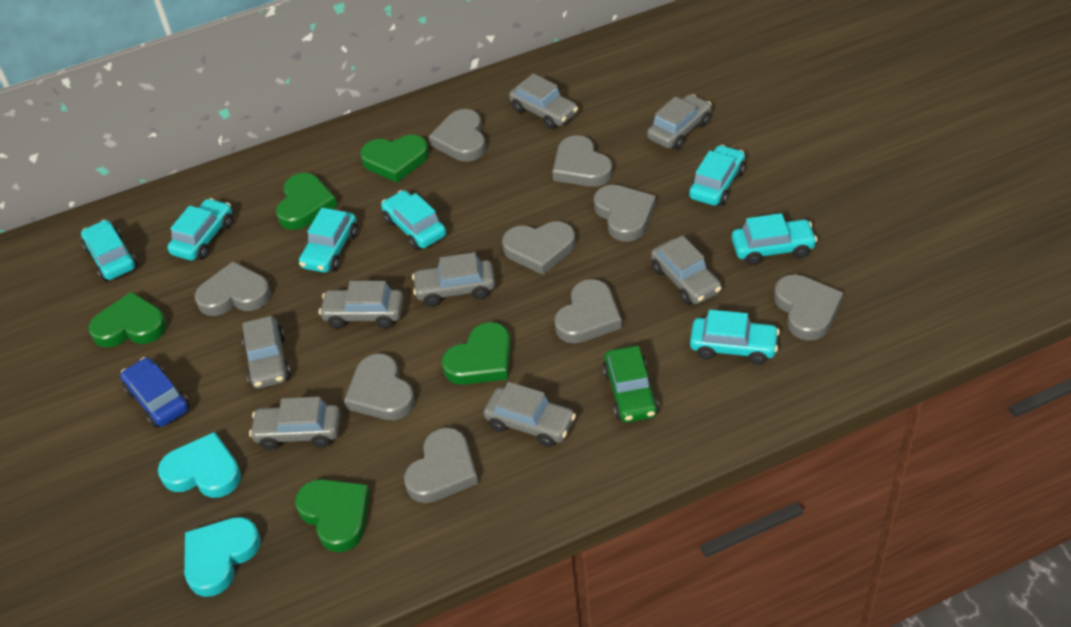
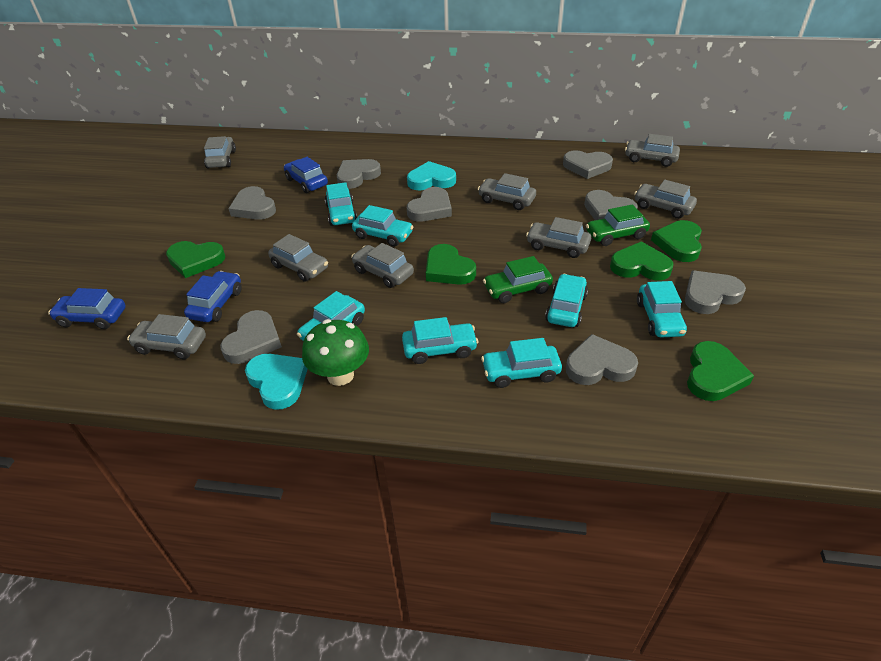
blue car: 1 -> 3
green car: 1 -> 2
green mushroom: 0 -> 1
grey heart: 9 -> 8

